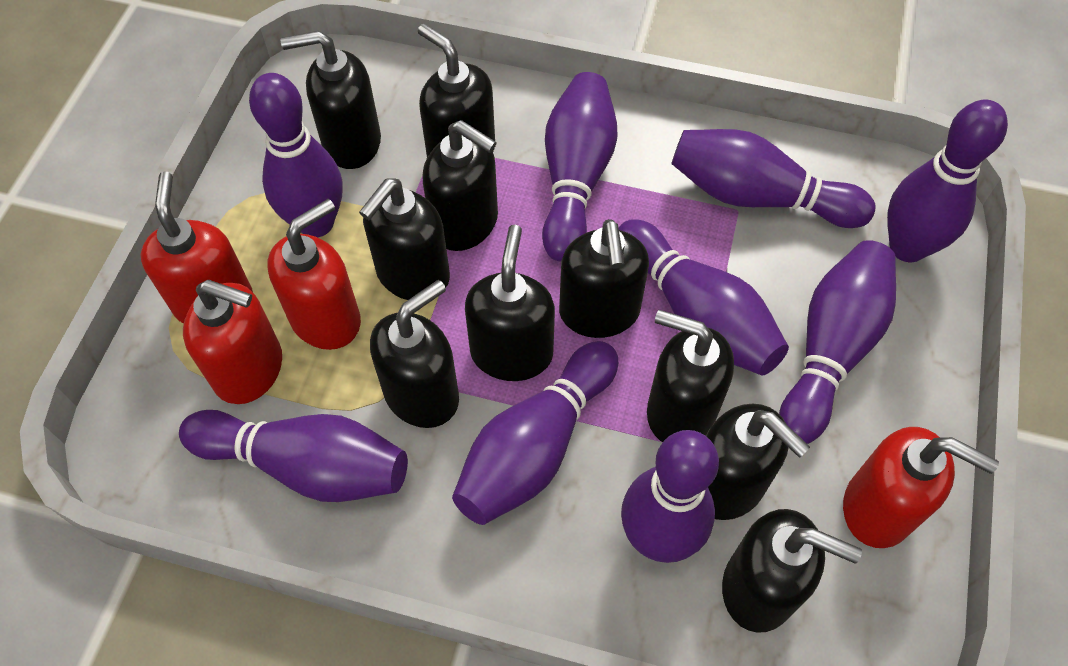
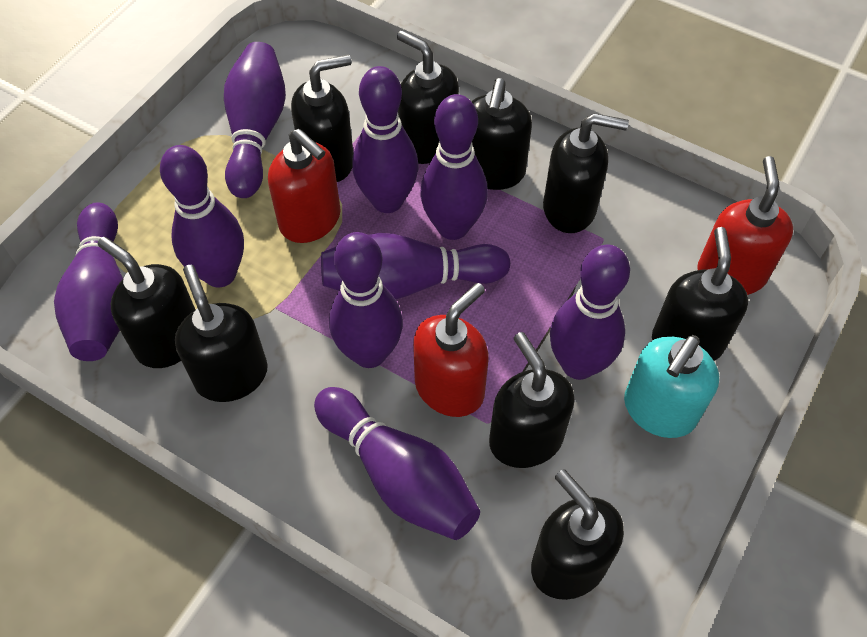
black soap dispenser: 10 -> 9
red soap dispenser: 4 -> 3
turquoise soap dispenser: 0 -> 1

